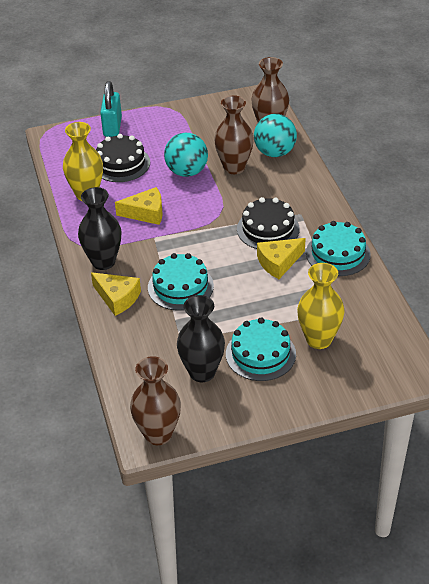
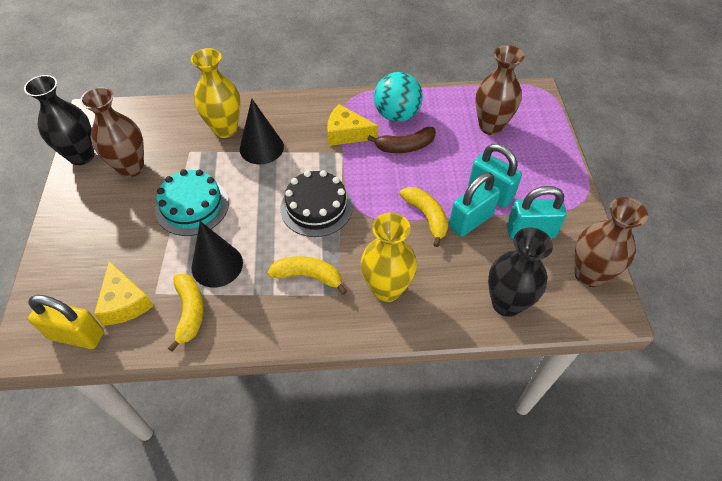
black cake: 2 -> 1
black cone: 0 -> 2
brown banana: 0 -> 1
turquoise ball: 2 -> 1
turquoise cake: 3 -> 1
turquoise padlock: 1 -> 3
yellow banana: 0 -> 3
yellow cheese: 3 -> 2
yellow padlock: 0 -> 1

